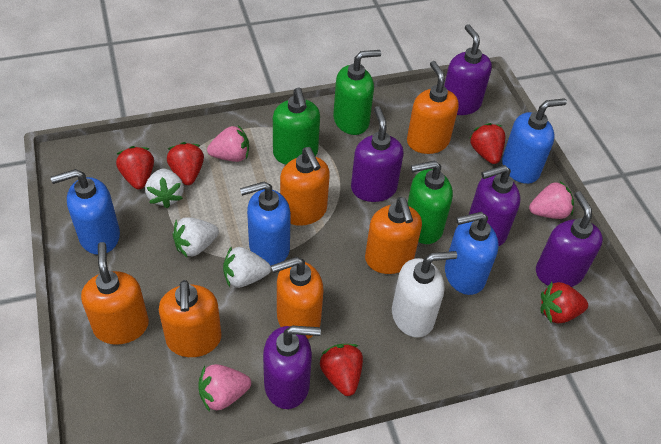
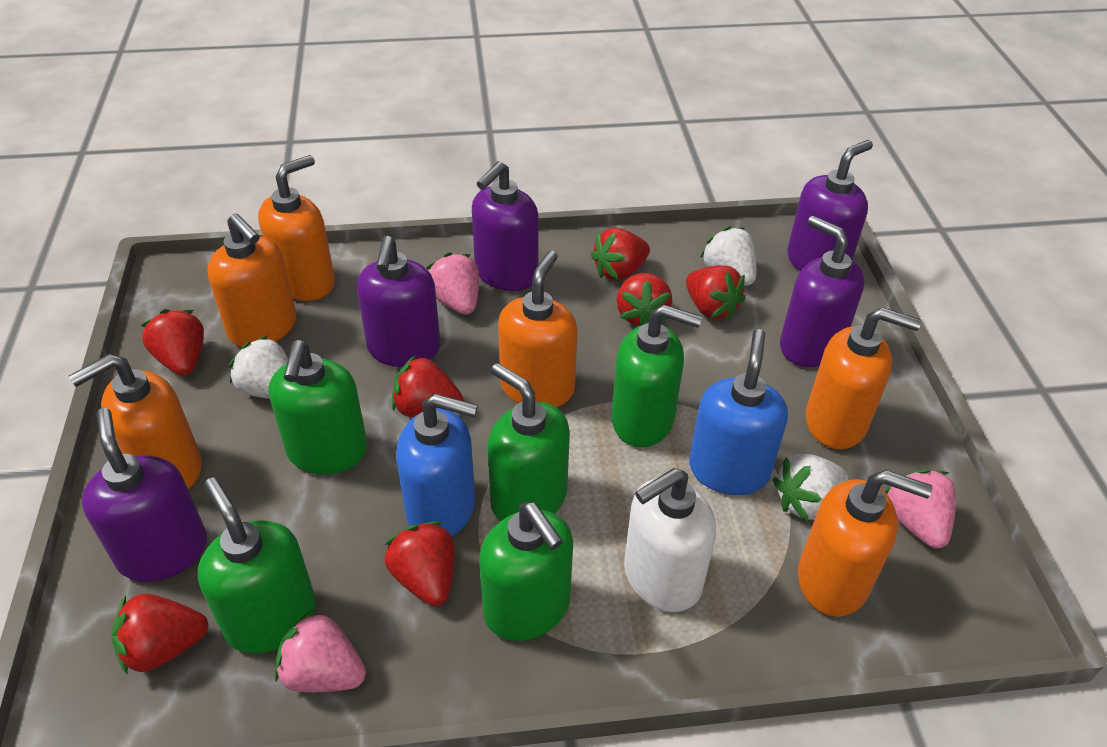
blue soap dispenser: 4 -> 2
green soap dispenser: 3 -> 5
red strawberry: 5 -> 7

